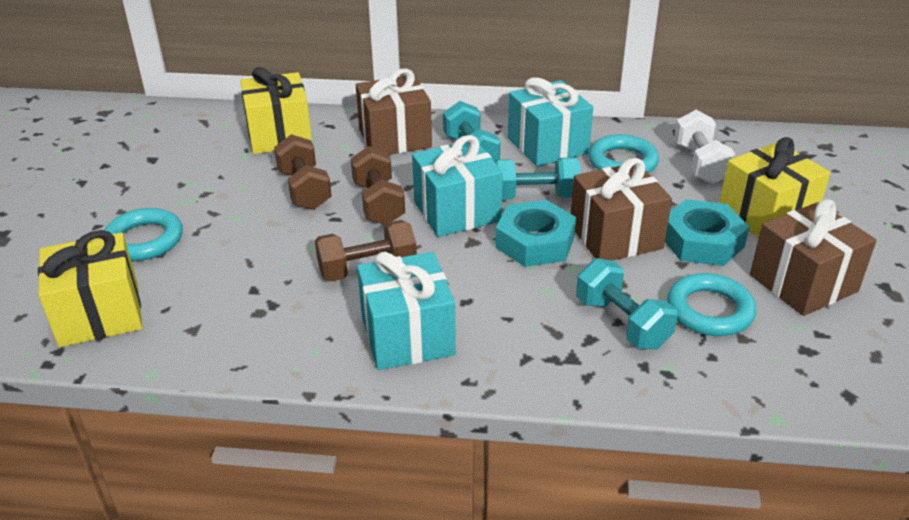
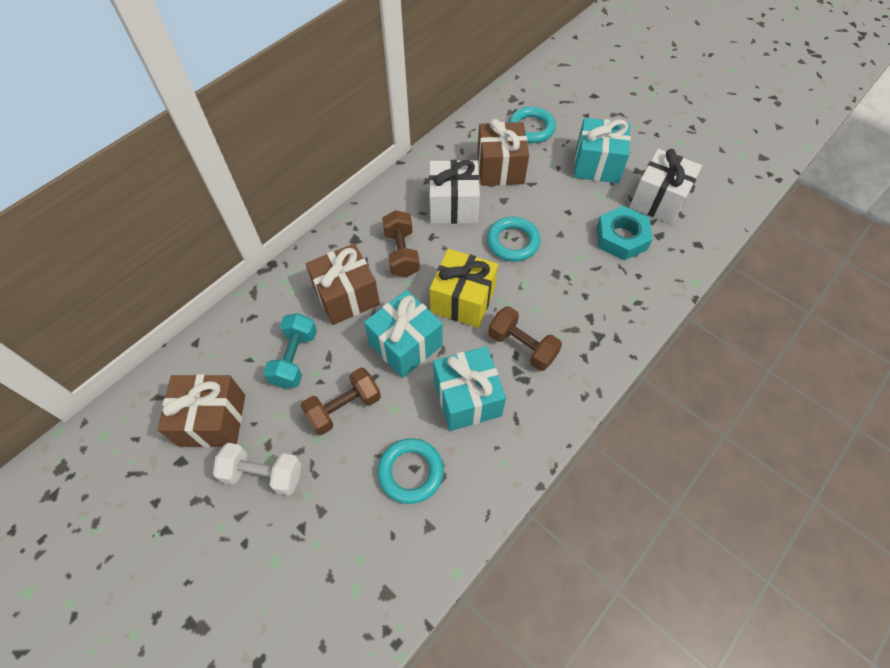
turquoise dumbbell: 3 -> 1
turquoise nut: 2 -> 1
white gift: 0 -> 2
yellow gift: 3 -> 1

